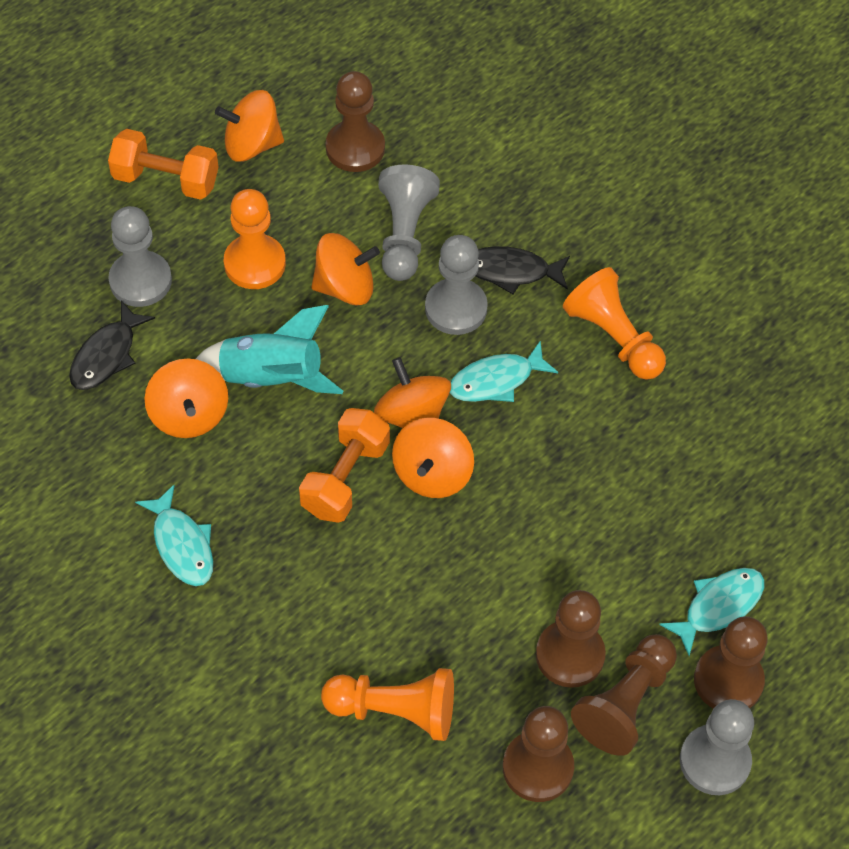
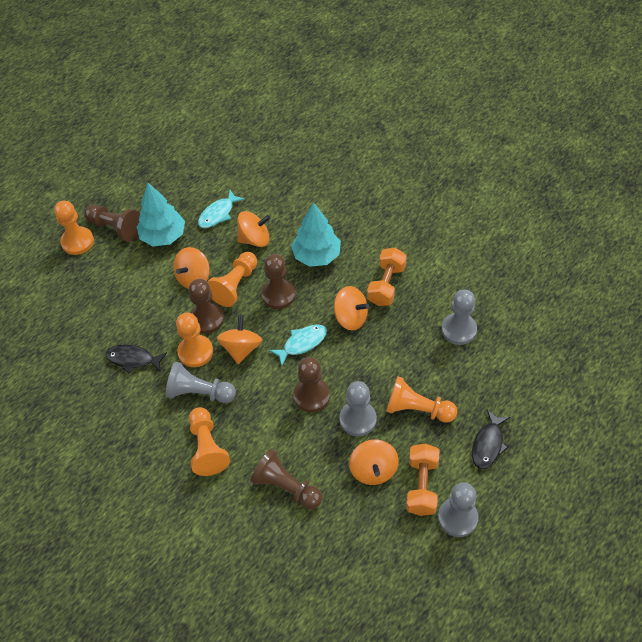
orange pawn: 3 -> 5
turquoise fish: 3 -> 2
turquoise rocket: 1 -> 0
turquoise tree: 0 -> 2

